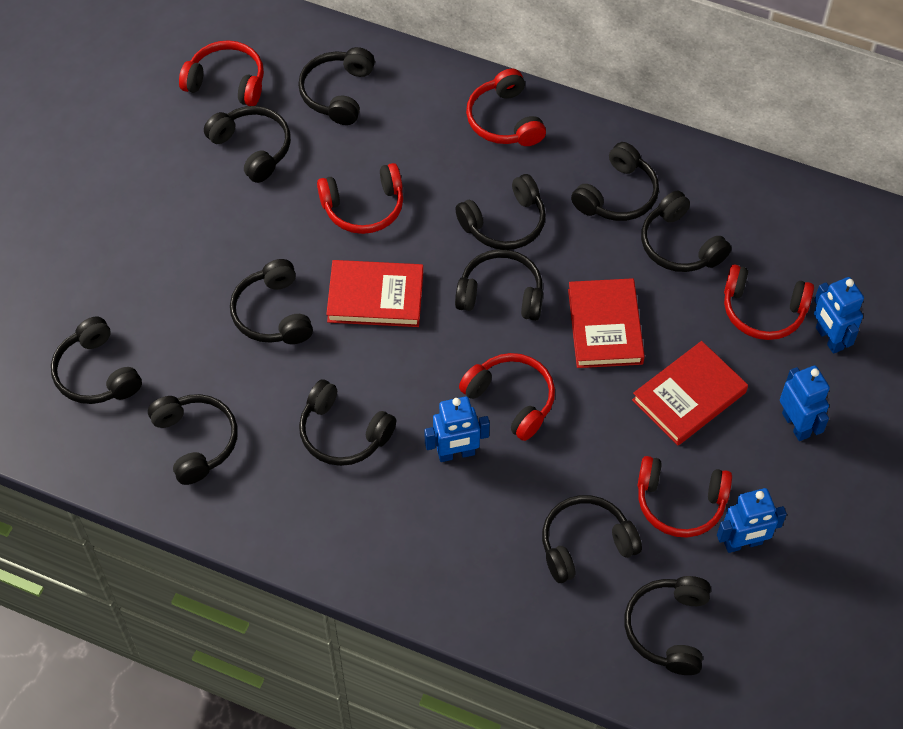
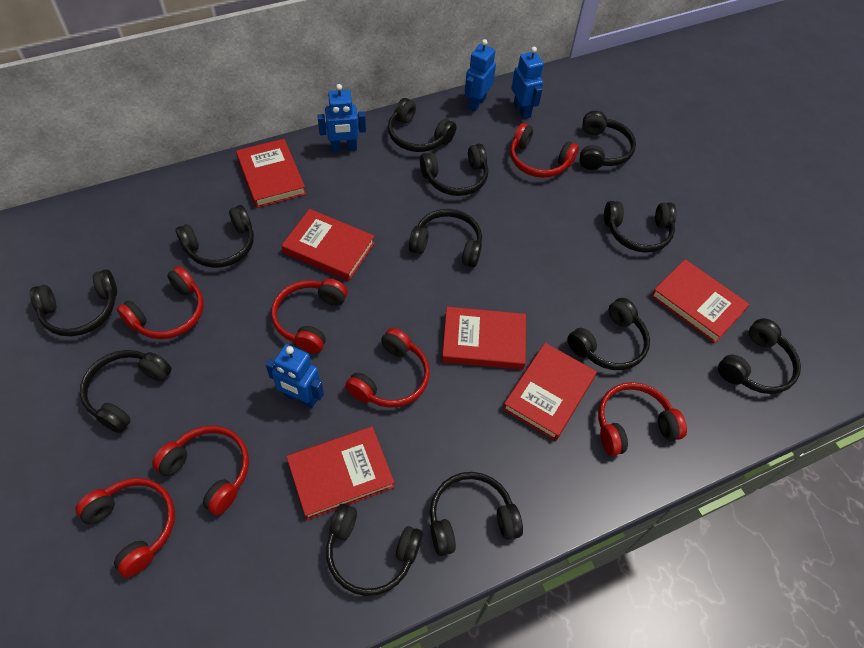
red book: 3 -> 6
red headphones: 6 -> 7

